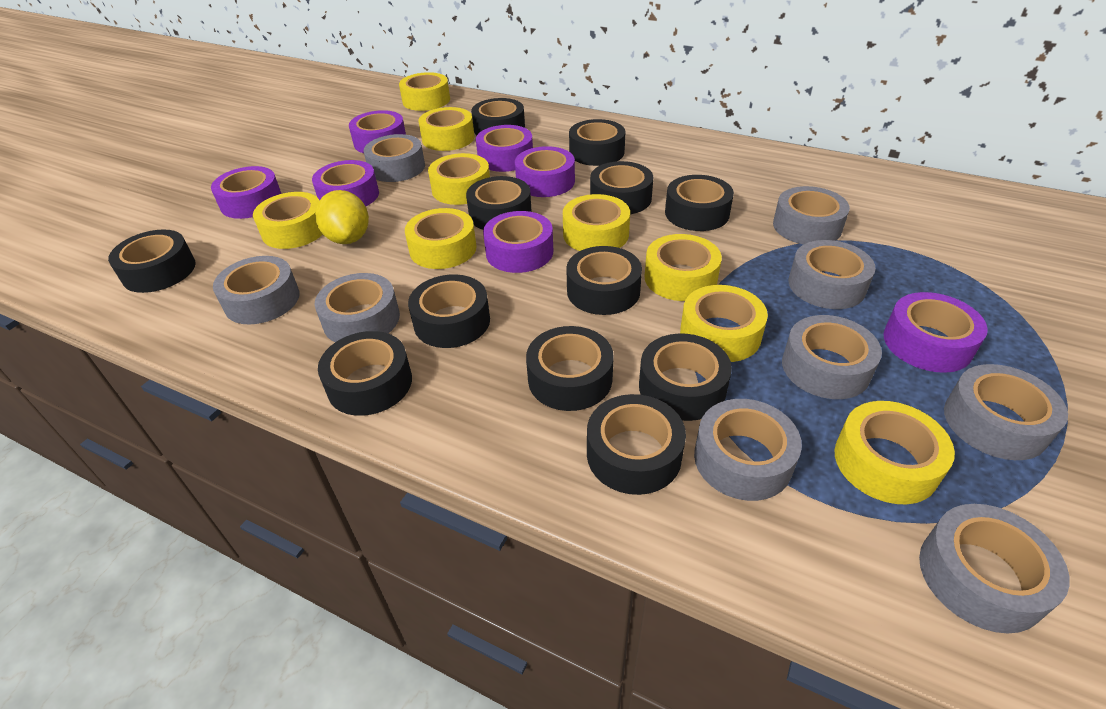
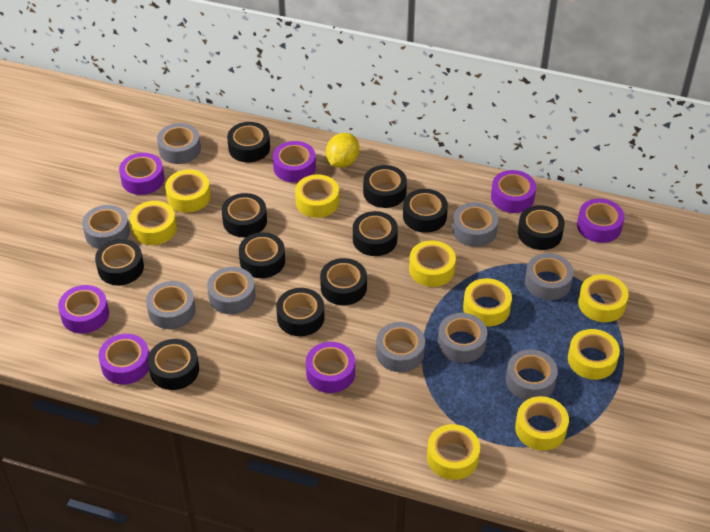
black tape: 12 -> 11

